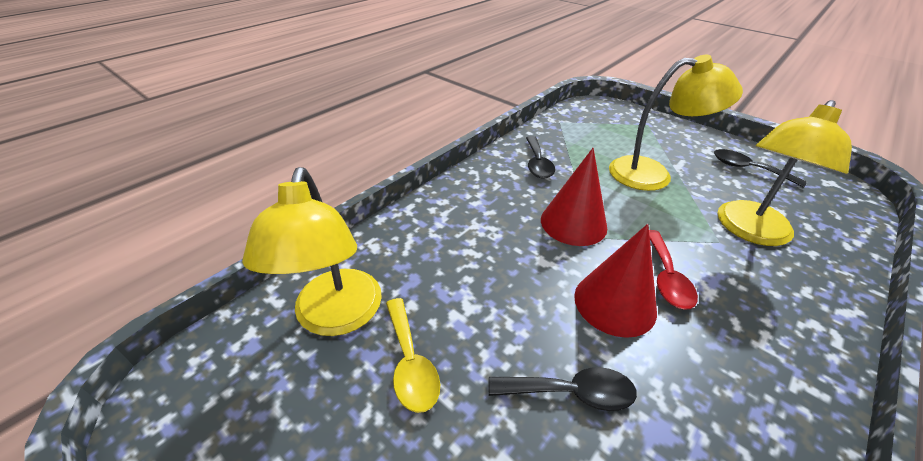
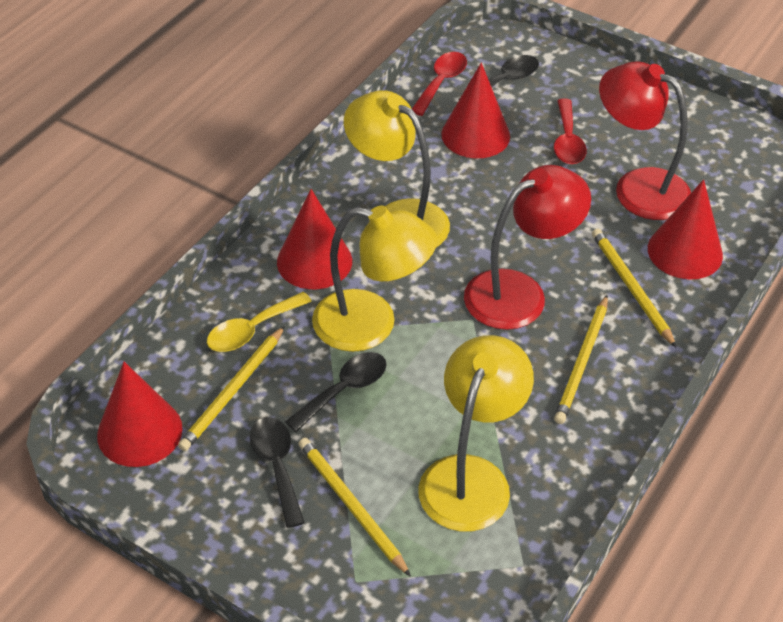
red cone: 2 -> 4
red lamp: 0 -> 2
red spoon: 1 -> 2
yellow pencil: 0 -> 4

